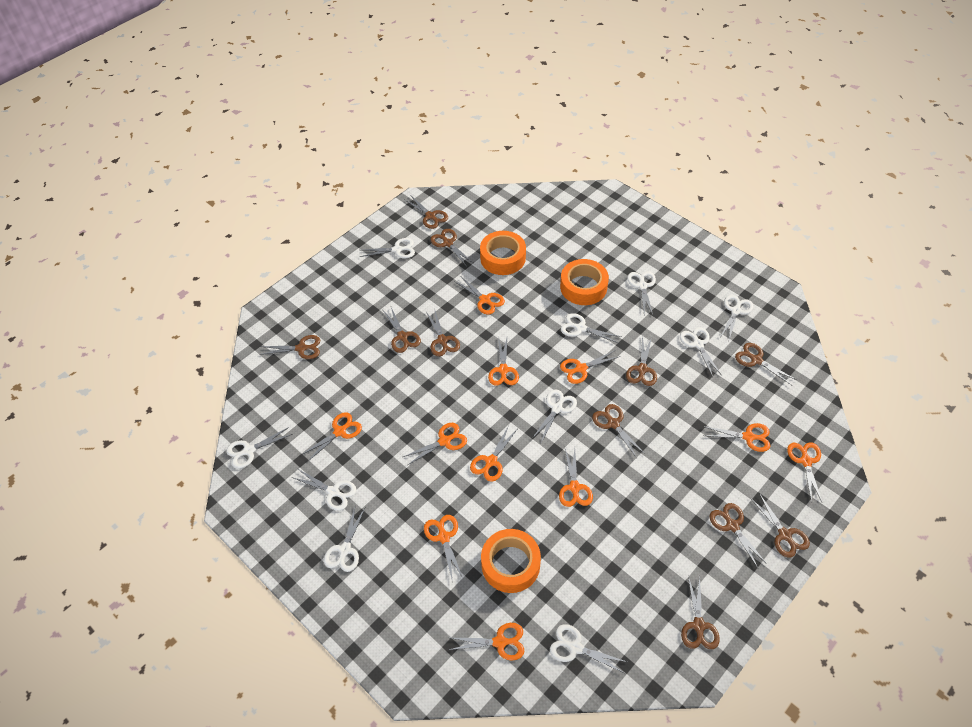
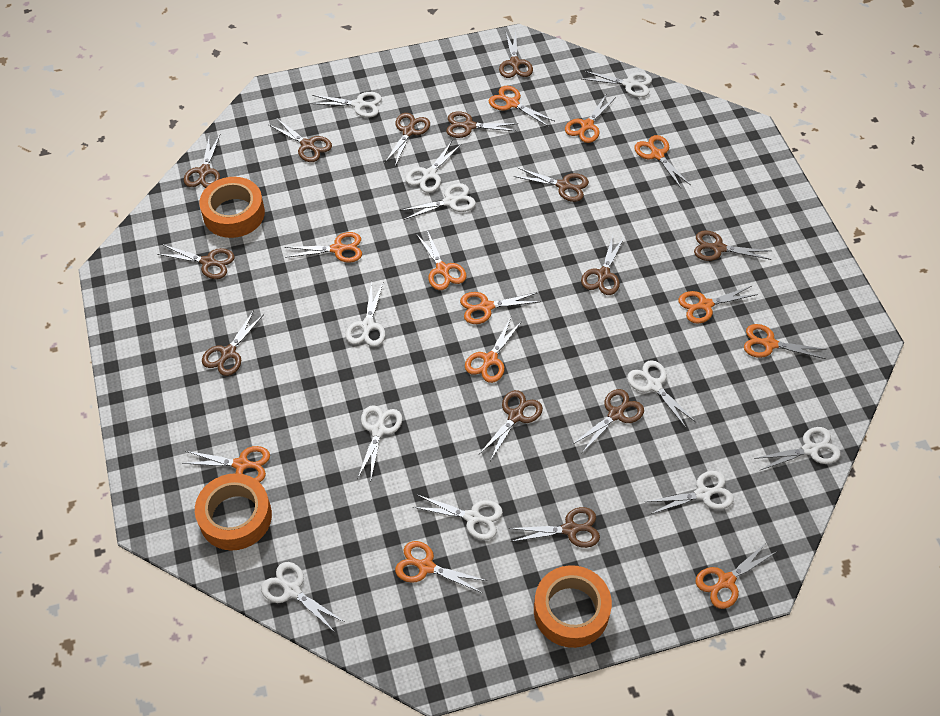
brown scissors: 11 -> 13
orange scissors: 11 -> 12
white scissors: 10 -> 11

